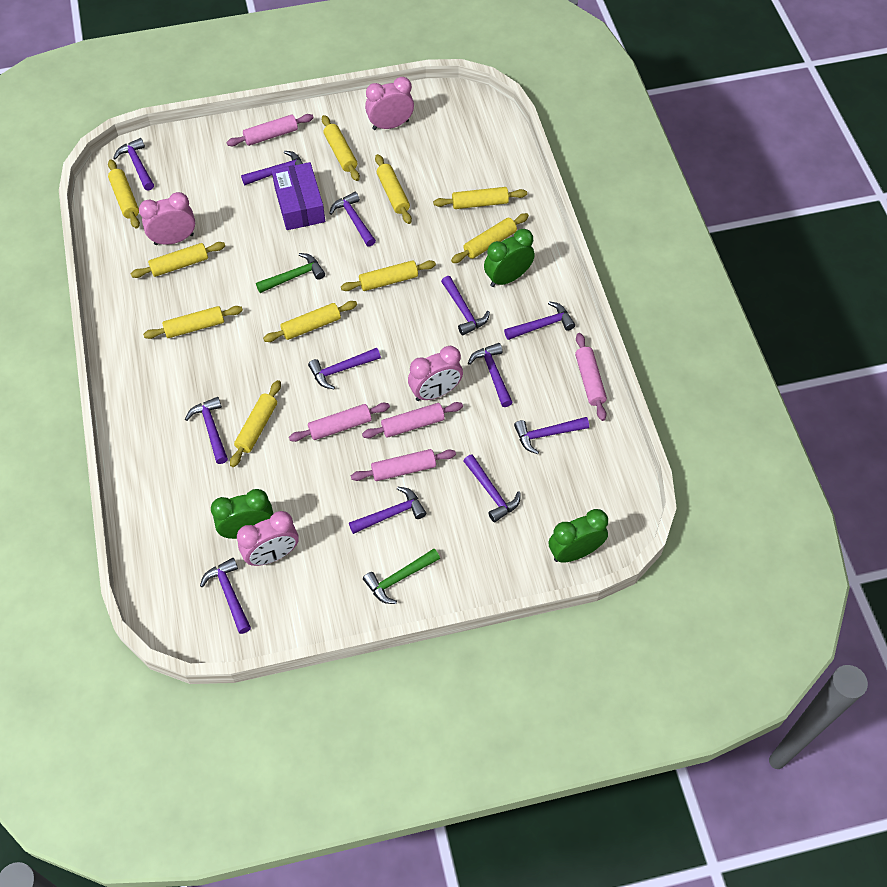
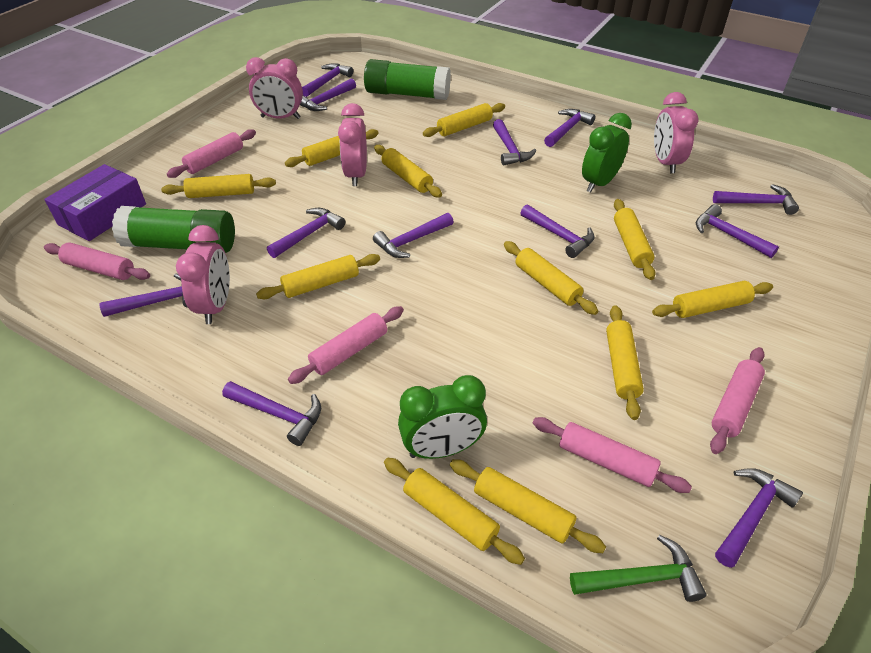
green clock: 3 -> 2
green glue stick: 0 -> 2
green hammer: 2 -> 1
yellow rolling pin: 10 -> 11

